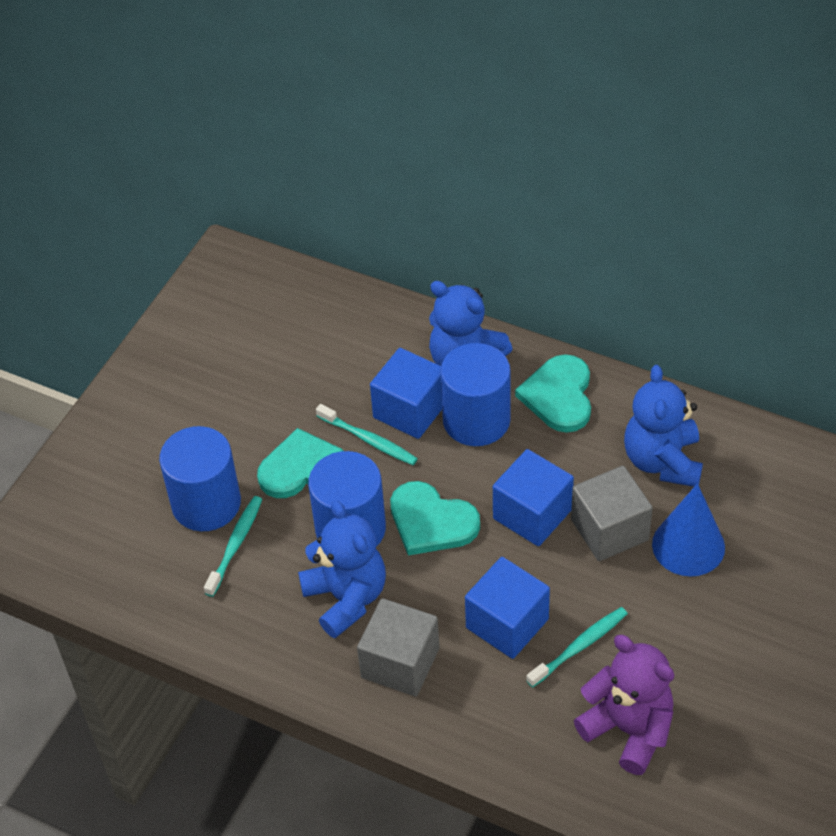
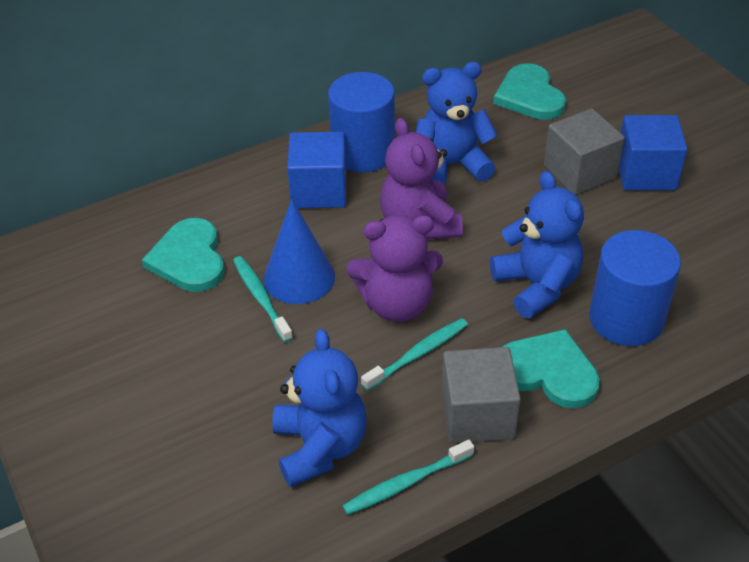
blue cube: 3 -> 2
blue cylinder: 3 -> 2
purple teddy bear: 1 -> 2

